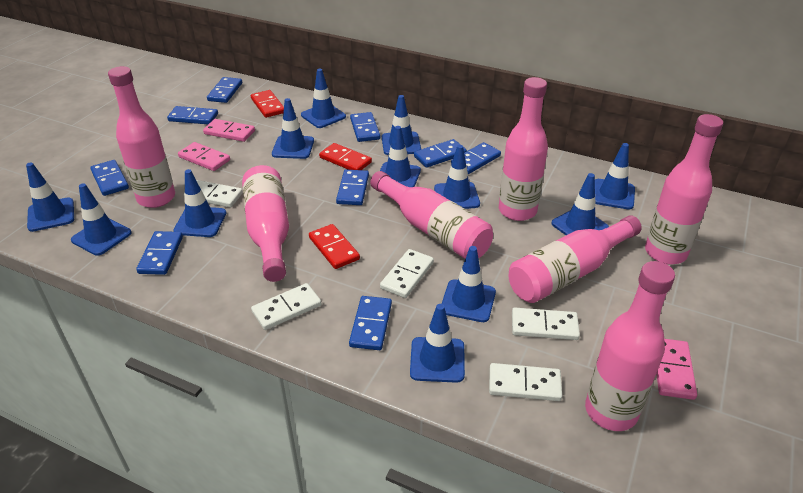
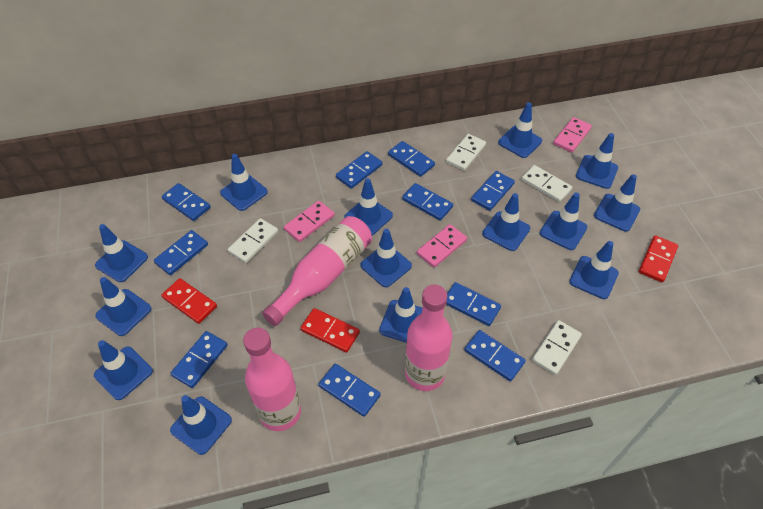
blue domino: 9 -> 10
blue traffic cone: 12 -> 14
pink bottle: 7 -> 3
white domino: 5 -> 4

